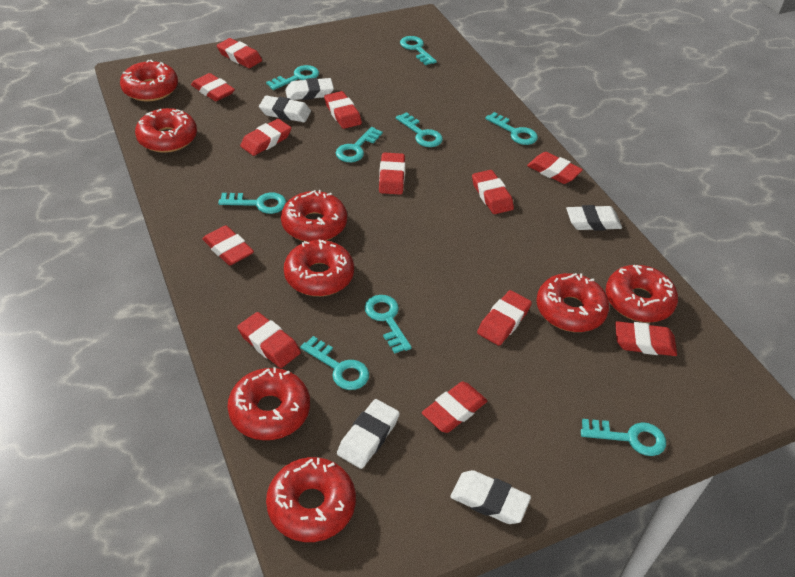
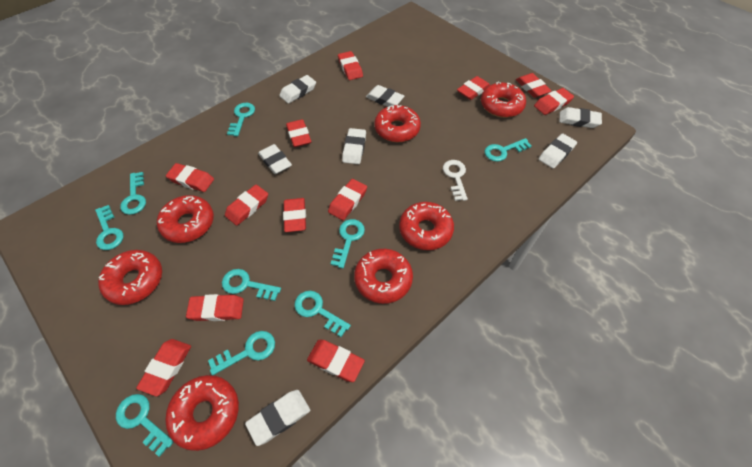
red donut: 8 -> 7
white eraser: 5 -> 7
white key: 0 -> 1

